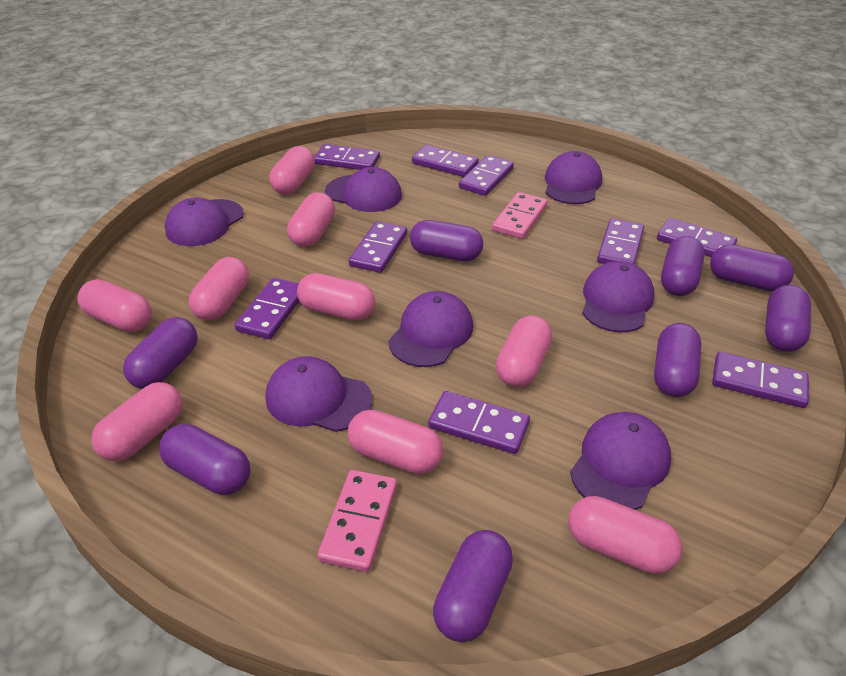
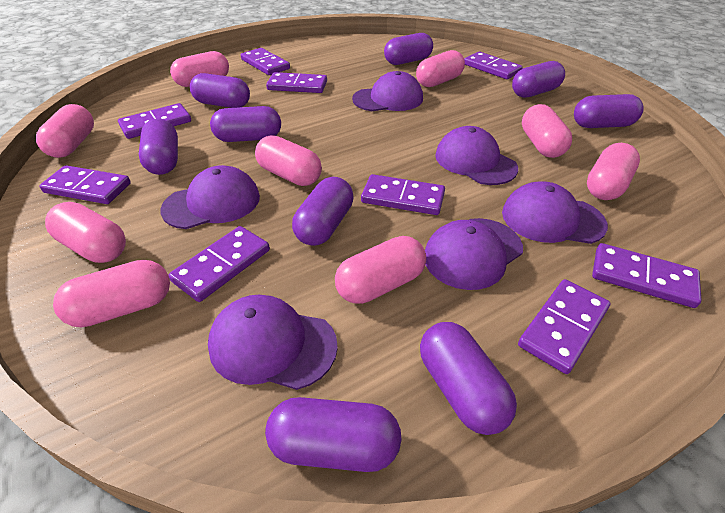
pink domino: 2 -> 0
purple cap: 7 -> 6
purple capsule: 8 -> 9

